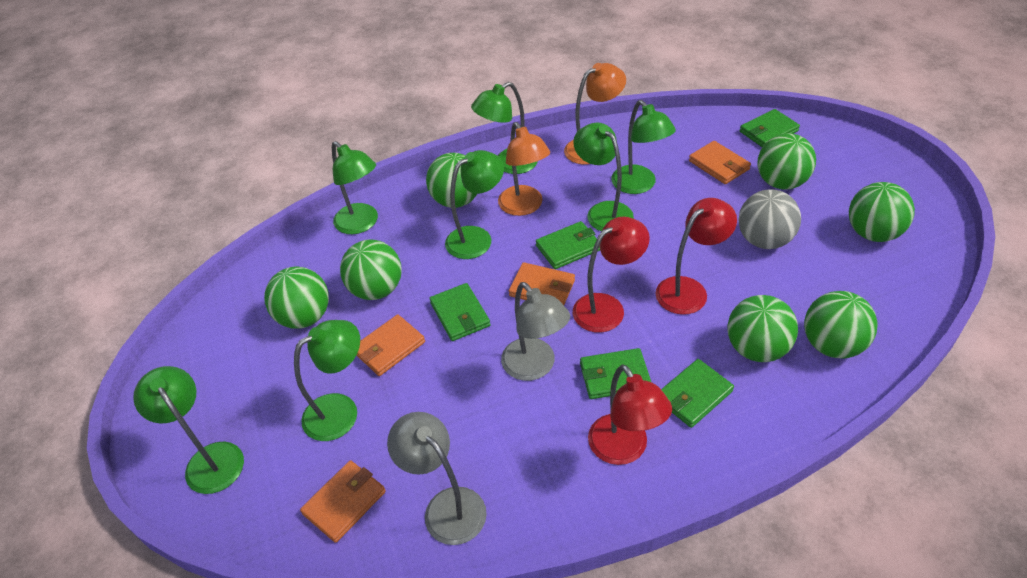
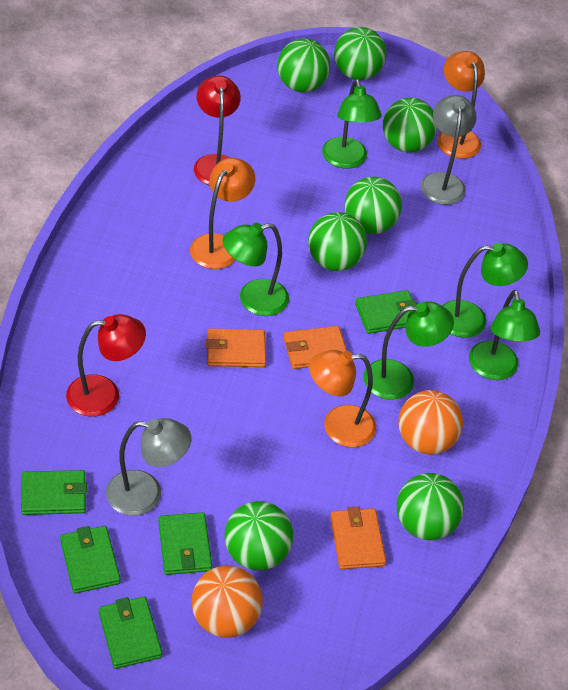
green lamp: 7 -> 5
grey ball: 1 -> 0
orange ball: 0 -> 2
orange lamp: 2 -> 3
orange wallet: 4 -> 3
red lamp: 3 -> 2

